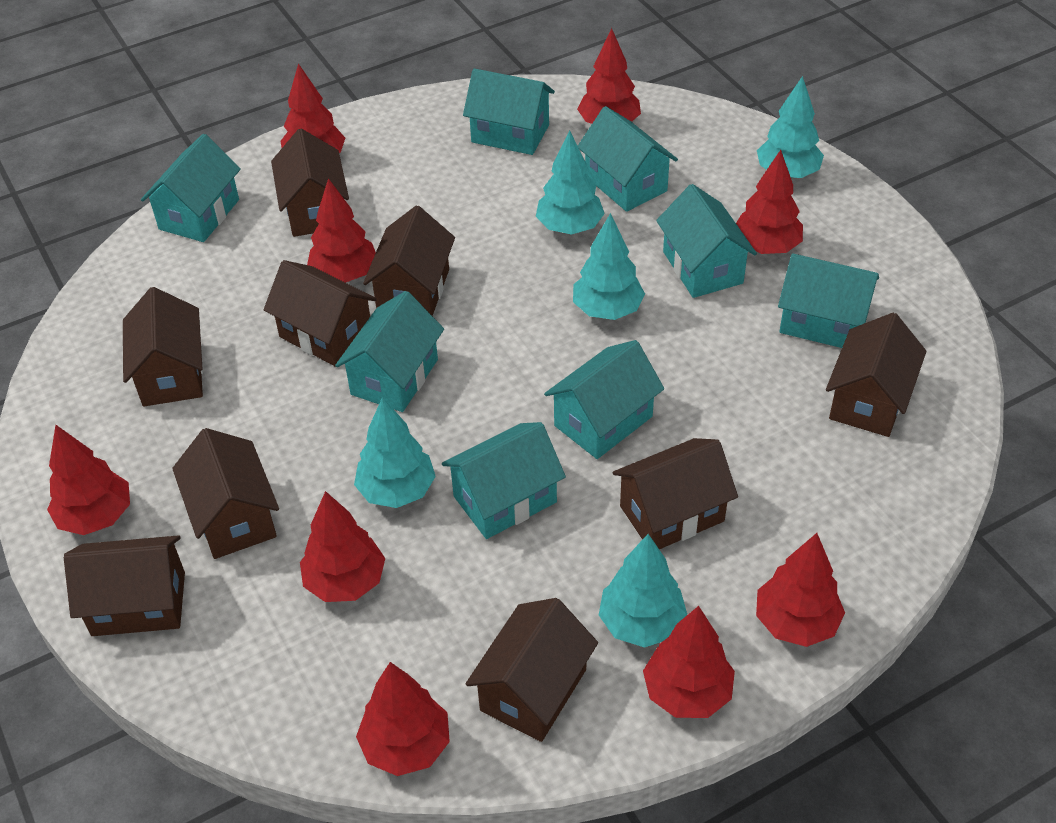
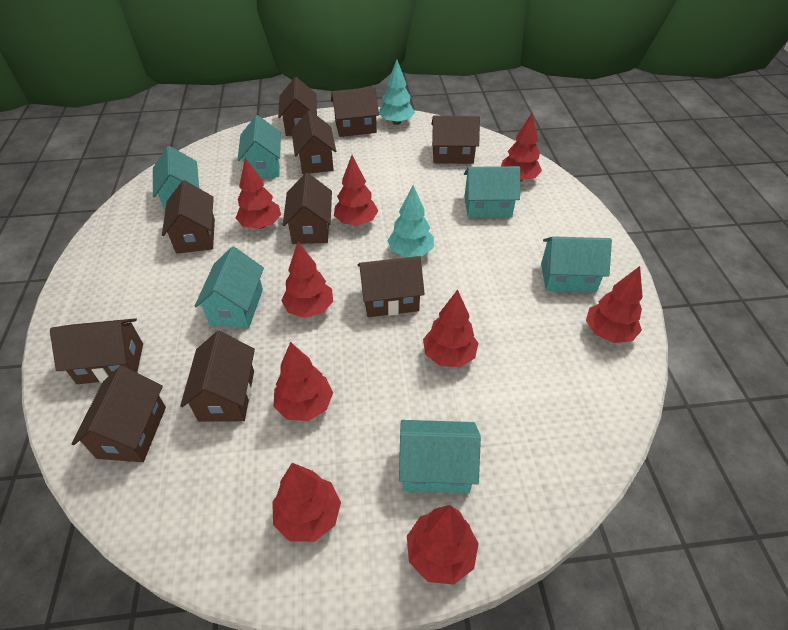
brown house: 9 -> 10
turquoise house: 8 -> 6
turquoise tree: 5 -> 2

